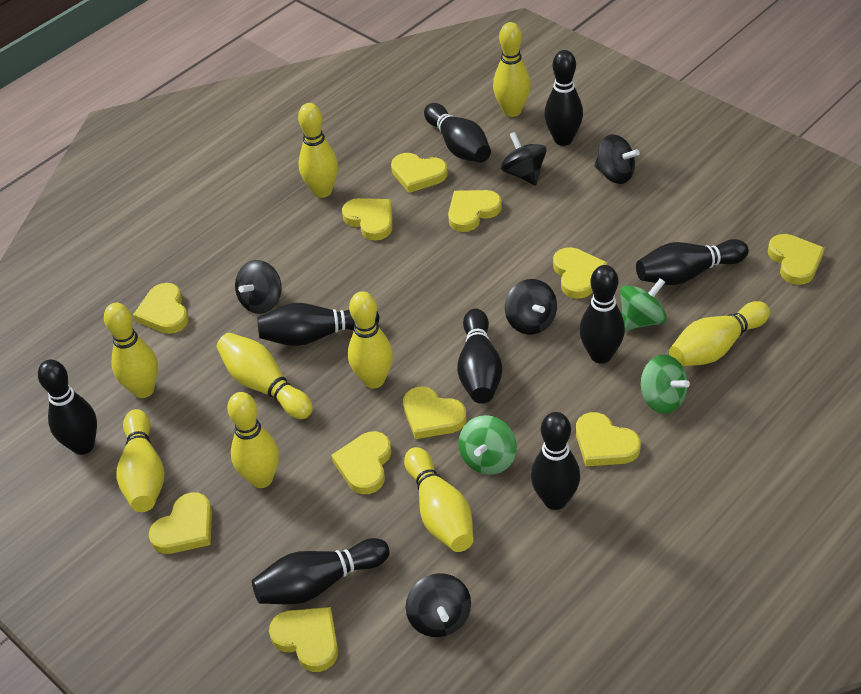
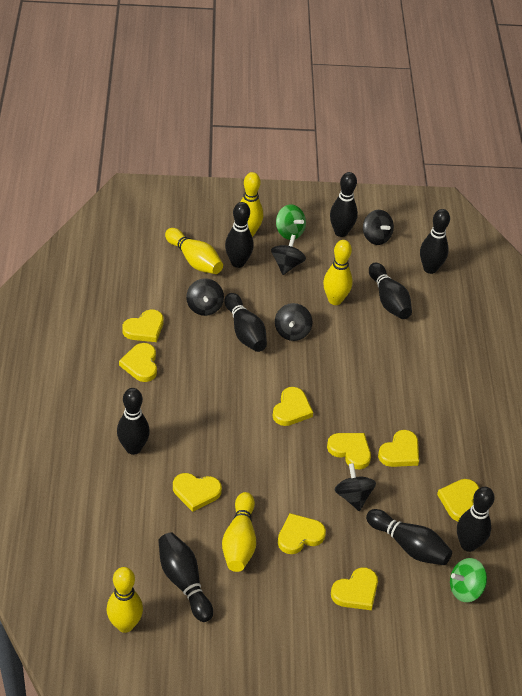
green spinning top: 3 -> 2
yellow bowling pin: 9 -> 5
yellow heart: 11 -> 9

